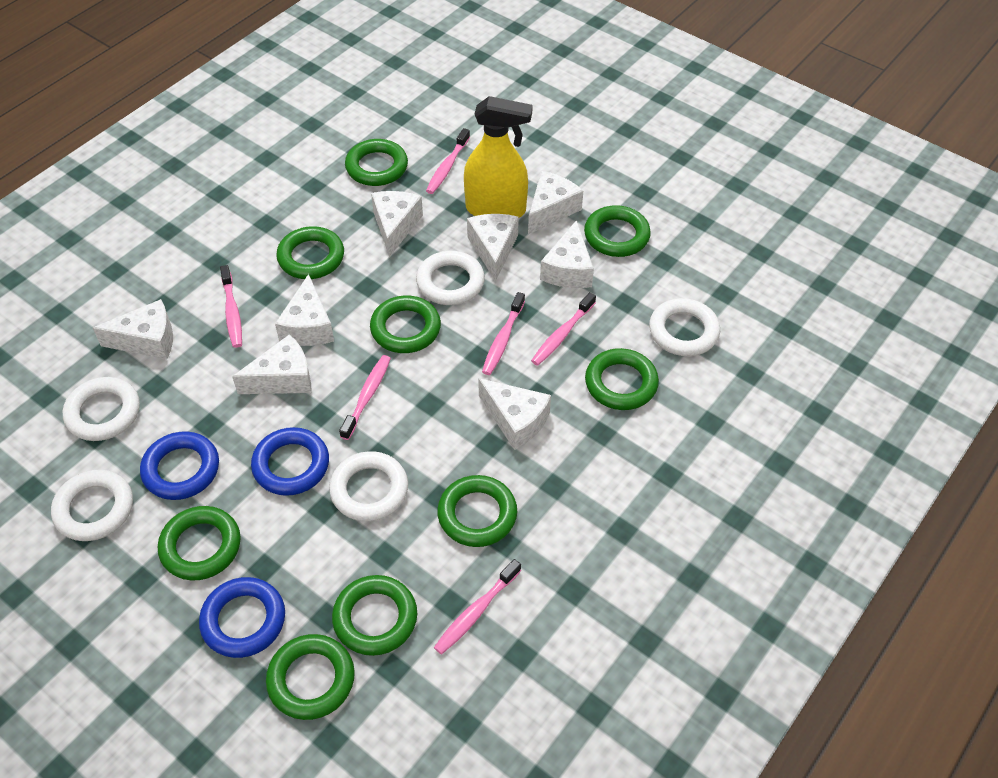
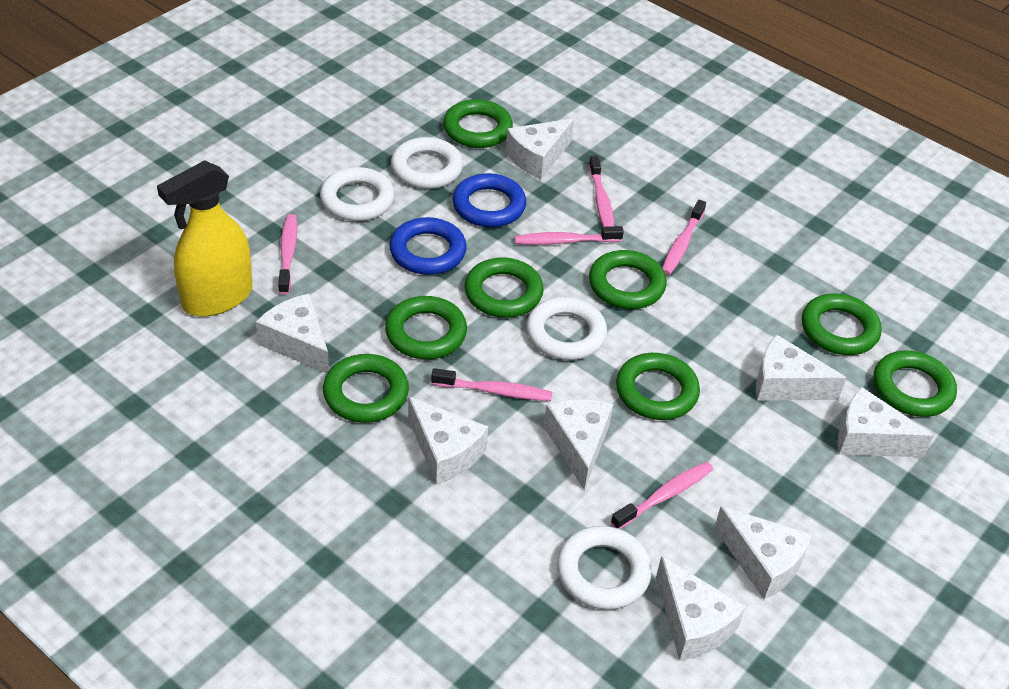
blue ring: 3 -> 2
green ring: 9 -> 8
white ring: 5 -> 4

